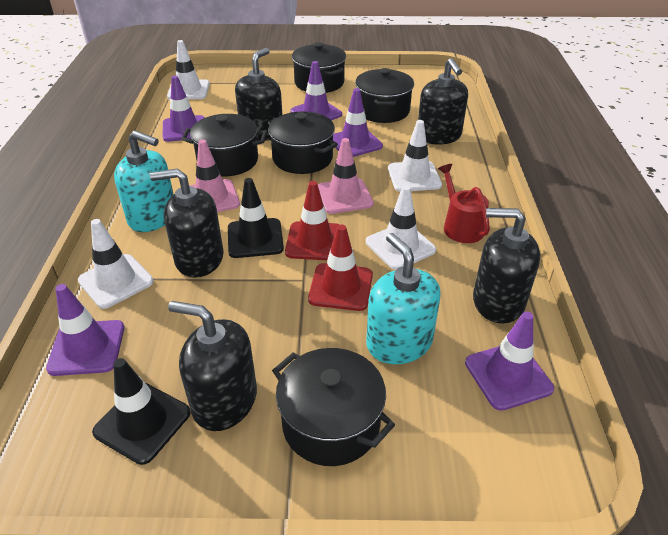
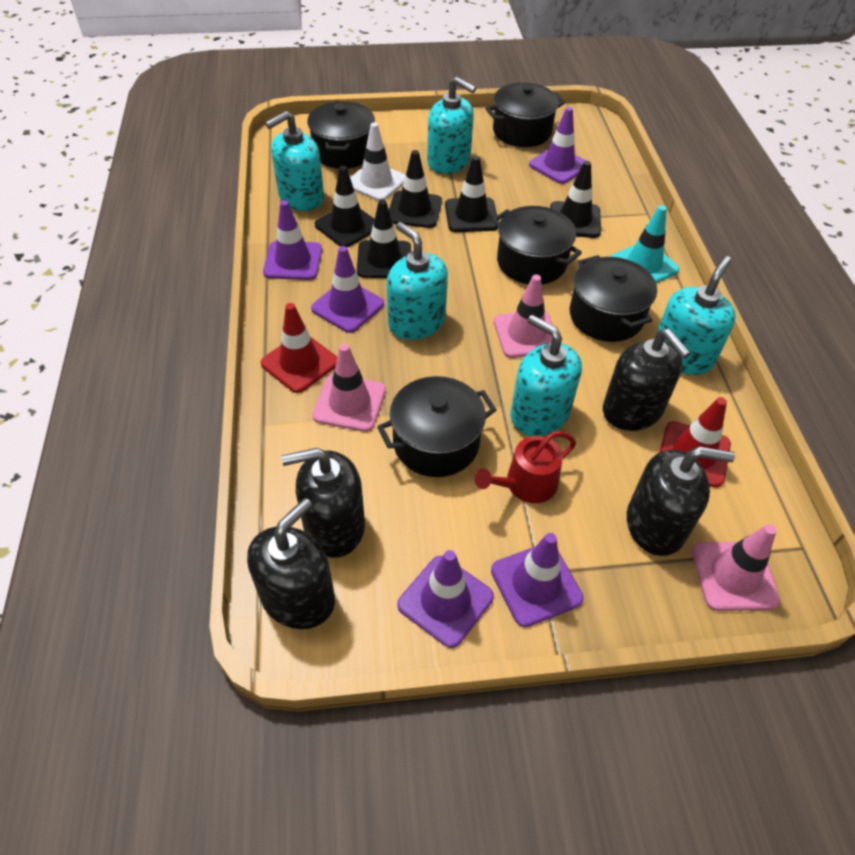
black soap dispenser: 5 -> 4
black traffic cone: 2 -> 5
pink traffic cone: 2 -> 3
turquoise soap dispenser: 2 -> 5
turquoise traffic cone: 0 -> 1
white traffic cone: 4 -> 1

